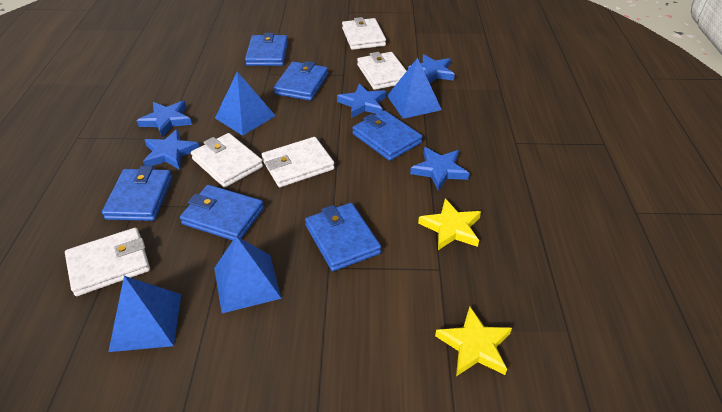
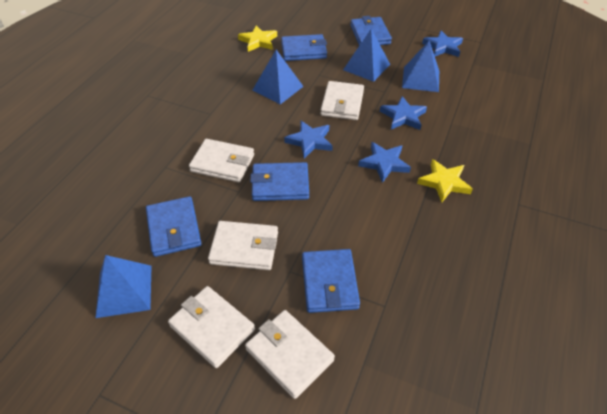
blue star: 5 -> 4
blue wallet: 6 -> 5

